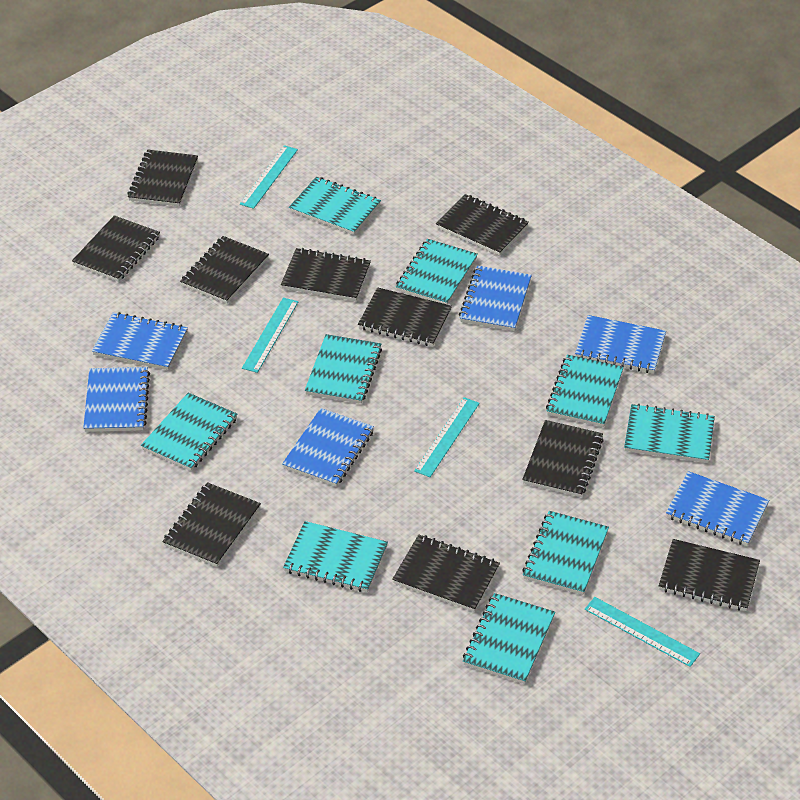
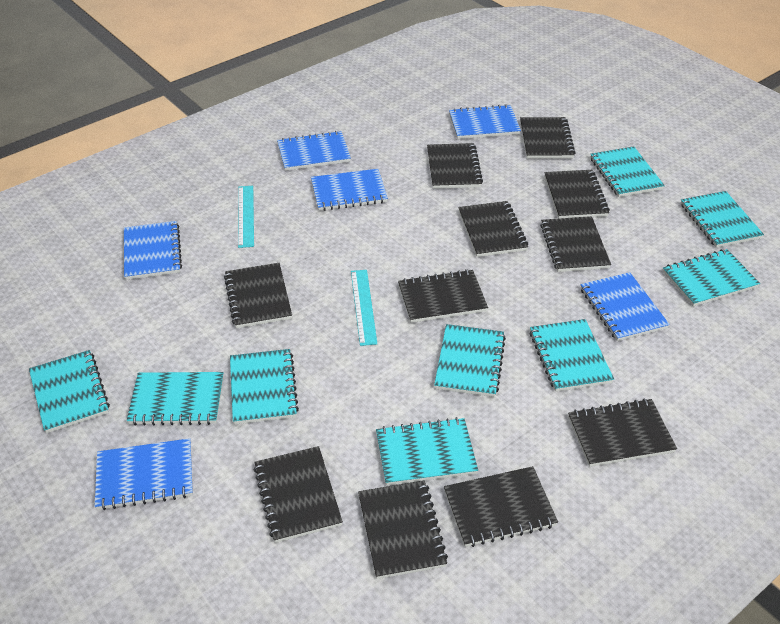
black notebook: 10 -> 11
turquoise ruler: 4 -> 2

